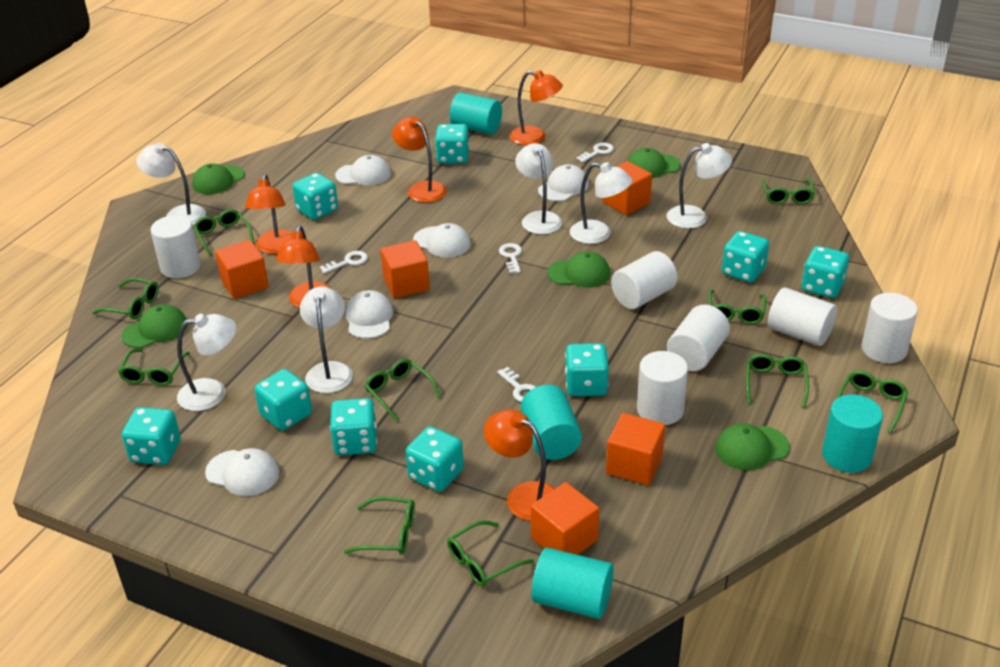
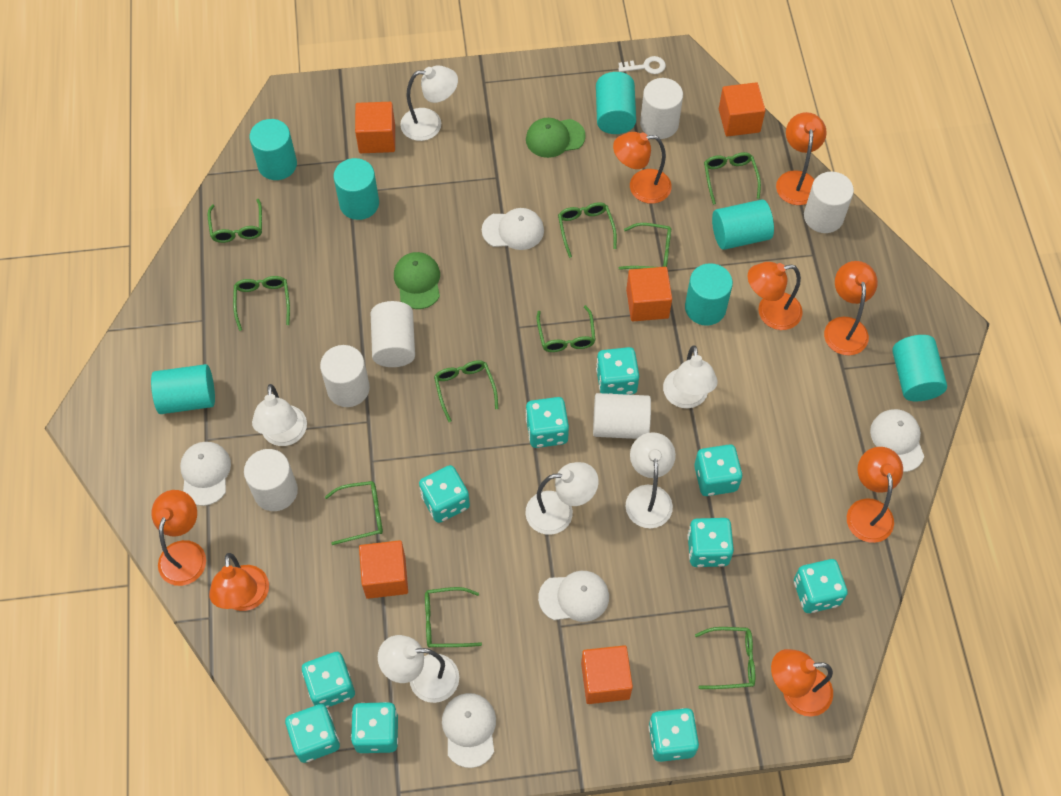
green cap: 5 -> 2
orange lamp: 5 -> 8
turquoise cylinder: 4 -> 7
turquoise dice: 9 -> 10
white key: 4 -> 1

